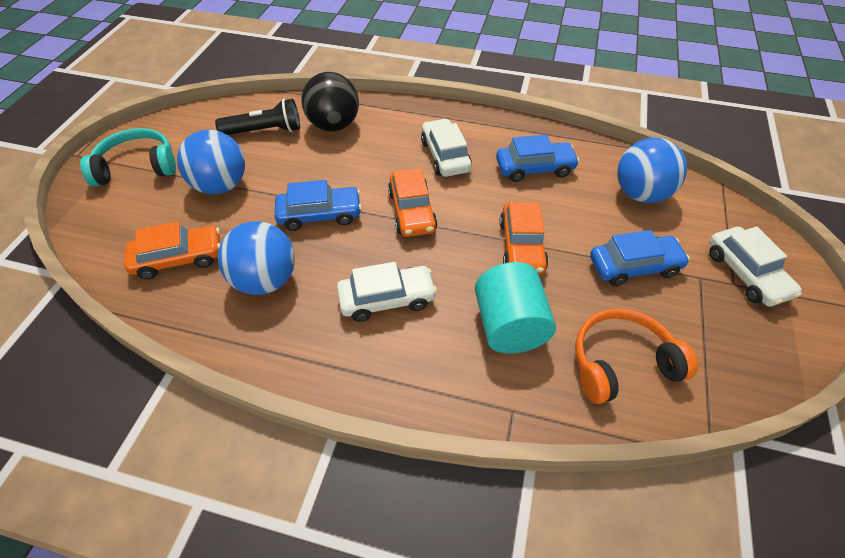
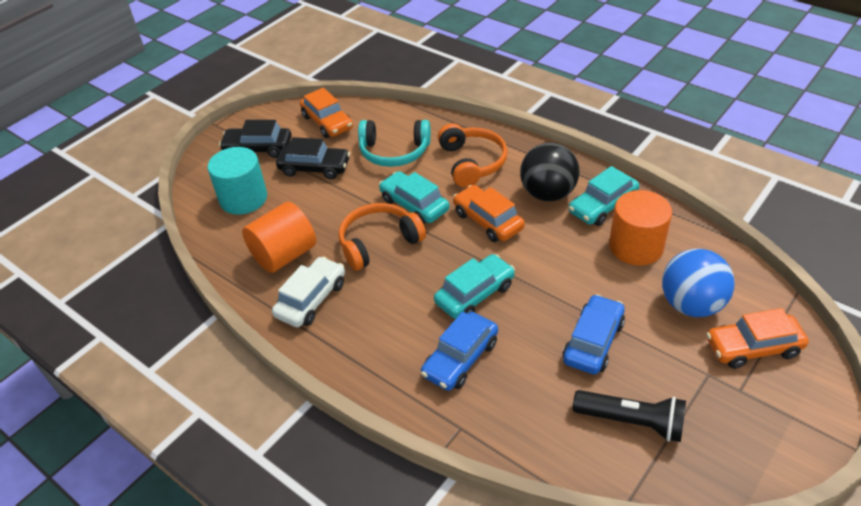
black car: 0 -> 2
blue ball: 3 -> 1
blue car: 3 -> 2
orange cylinder: 0 -> 2
orange headphones: 1 -> 2
turquoise car: 0 -> 3
white car: 3 -> 1

